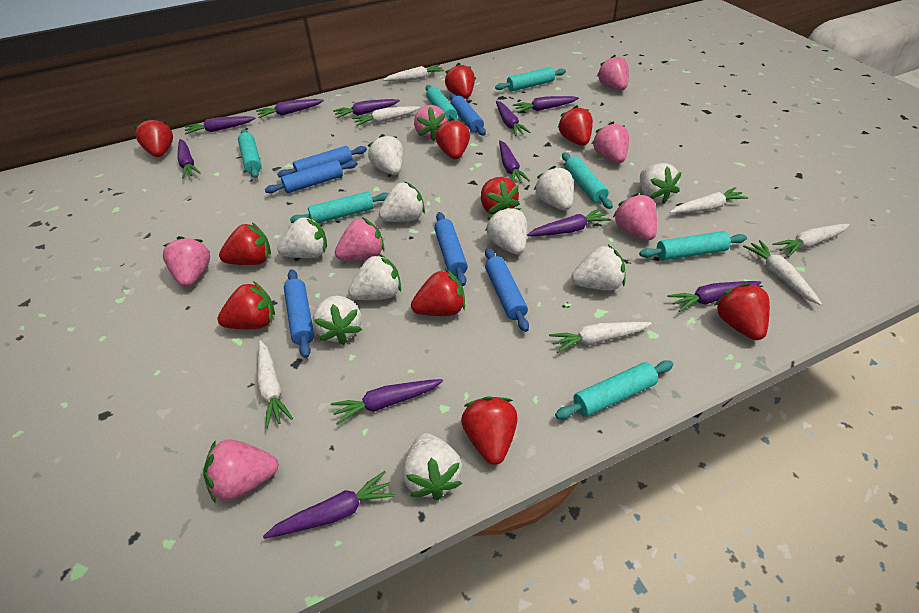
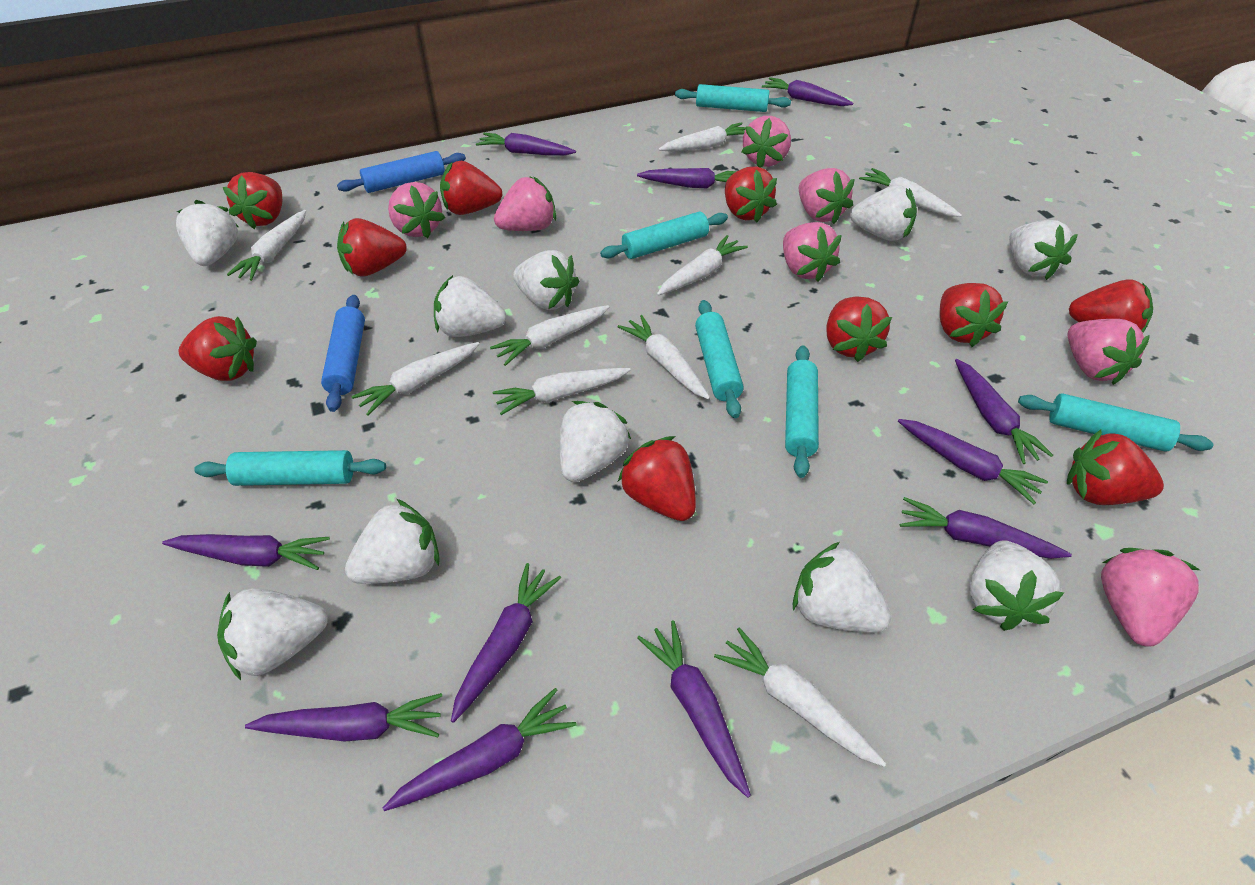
blue rolling pin: 6 -> 2
turquoise rolling pin: 7 -> 6
white carrot: 7 -> 9

